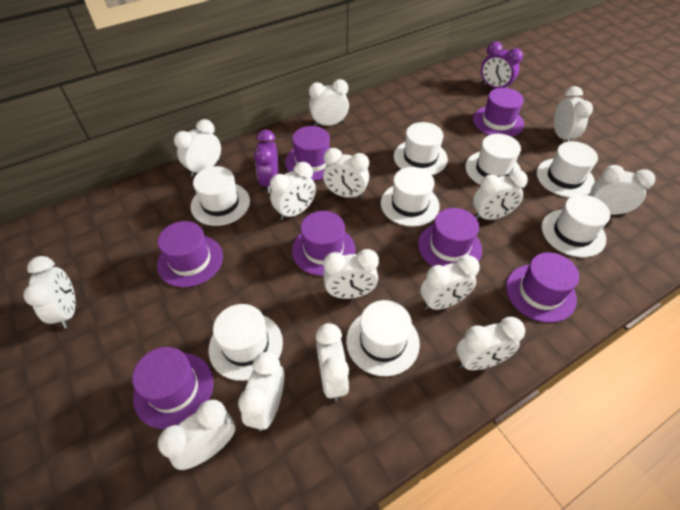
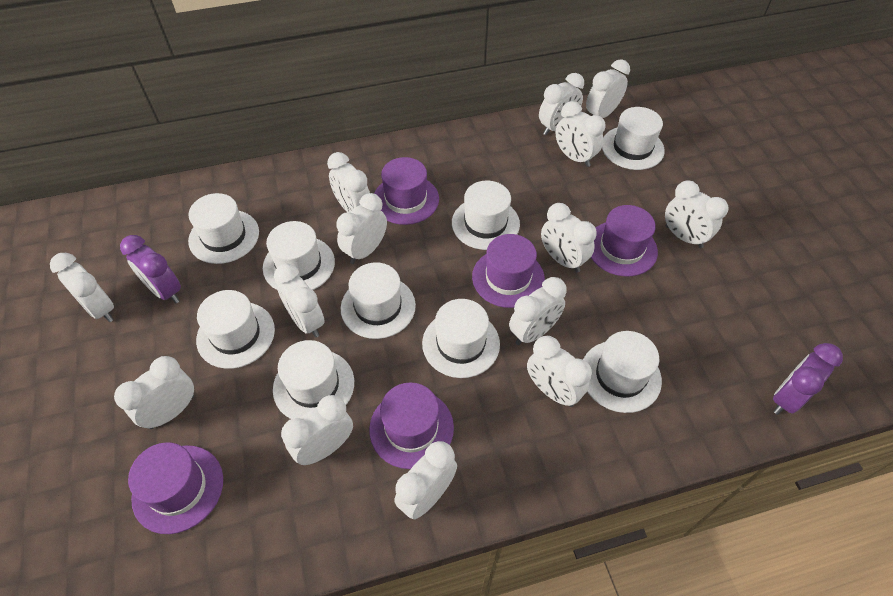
purple hat: 7 -> 5
white hat: 8 -> 9

